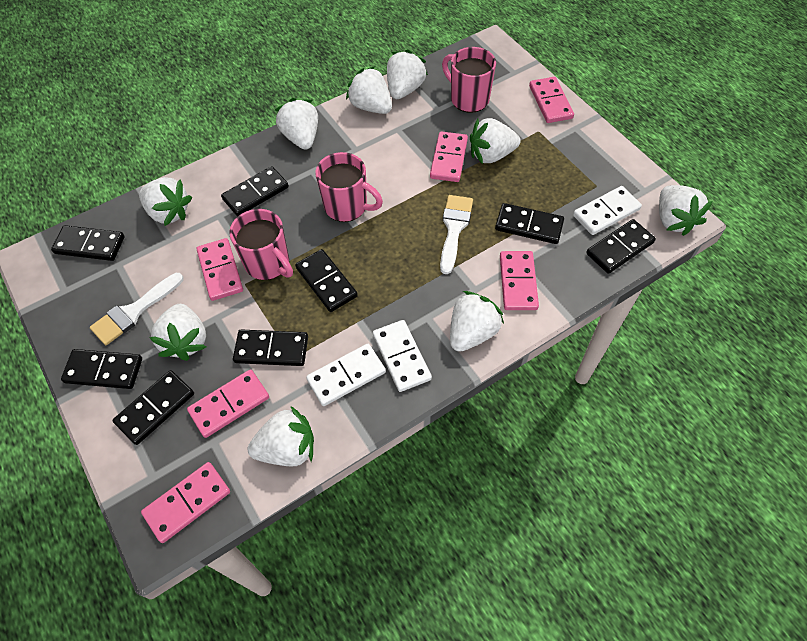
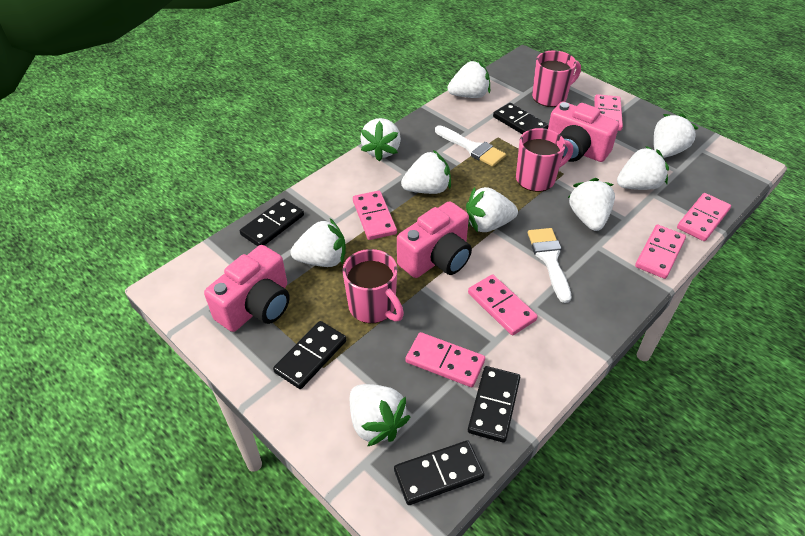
black domino: 8 -> 5
pink camera: 0 -> 3
white domino: 3 -> 0

